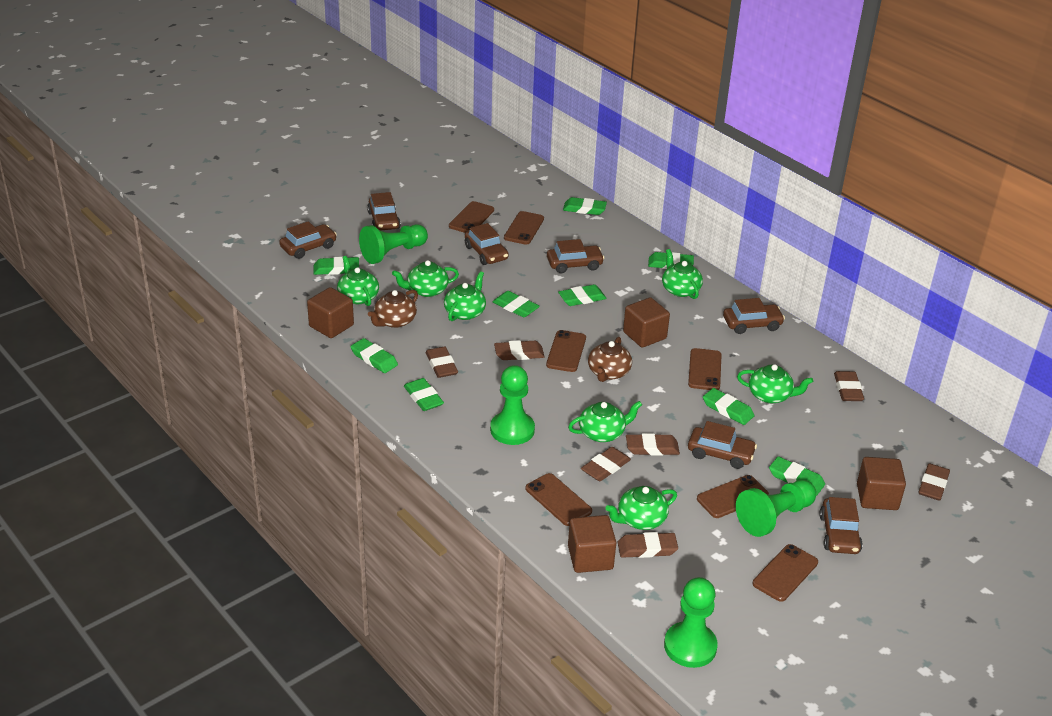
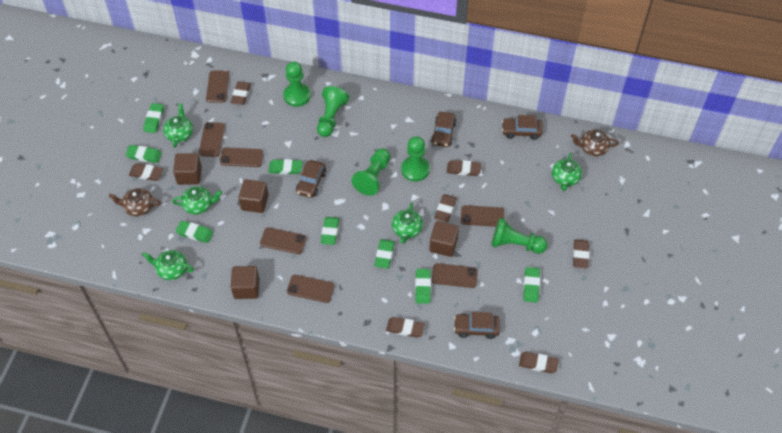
brown car: 7 -> 4
green eraser: 9 -> 8
green pawn: 4 -> 5
green teapot: 7 -> 5

